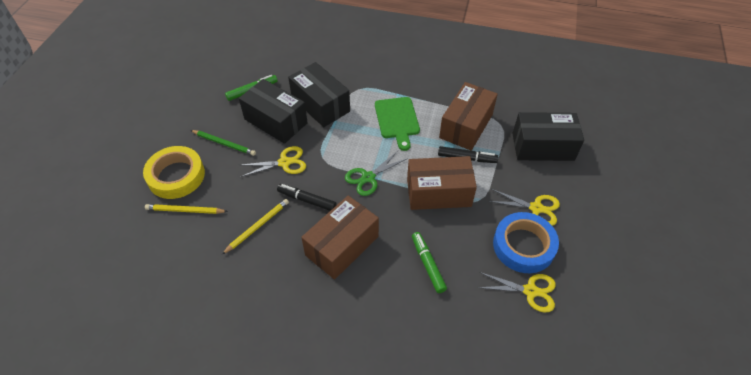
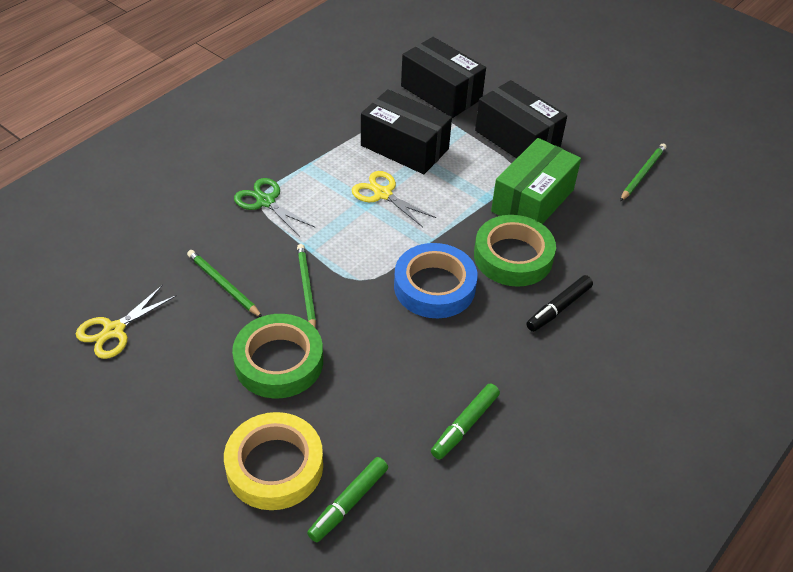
black marker: 2 -> 1
brown box: 3 -> 0
green box: 0 -> 1
green cutting board: 1 -> 0
green pencil: 1 -> 3
green tape: 0 -> 2
yellow pencil: 2 -> 0
yellow scissors: 3 -> 2

